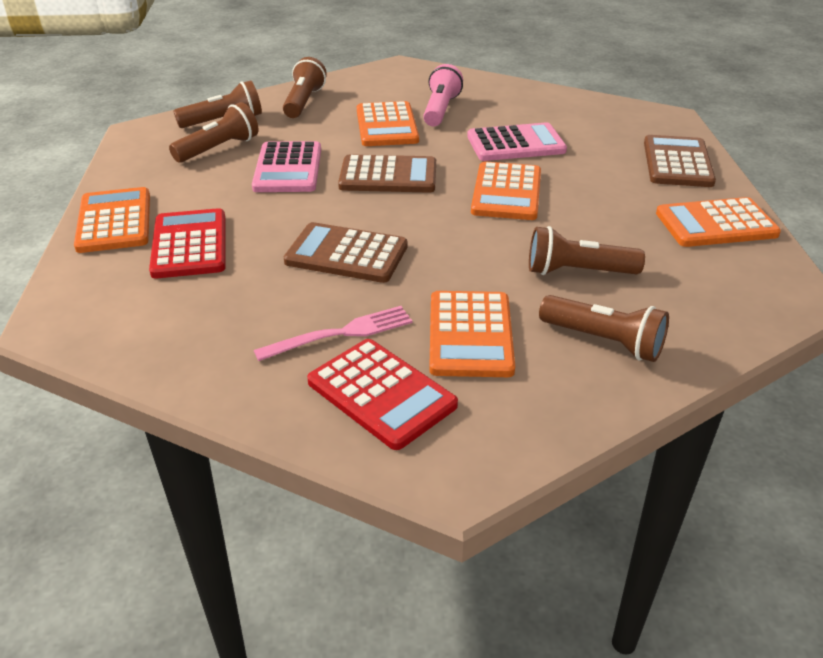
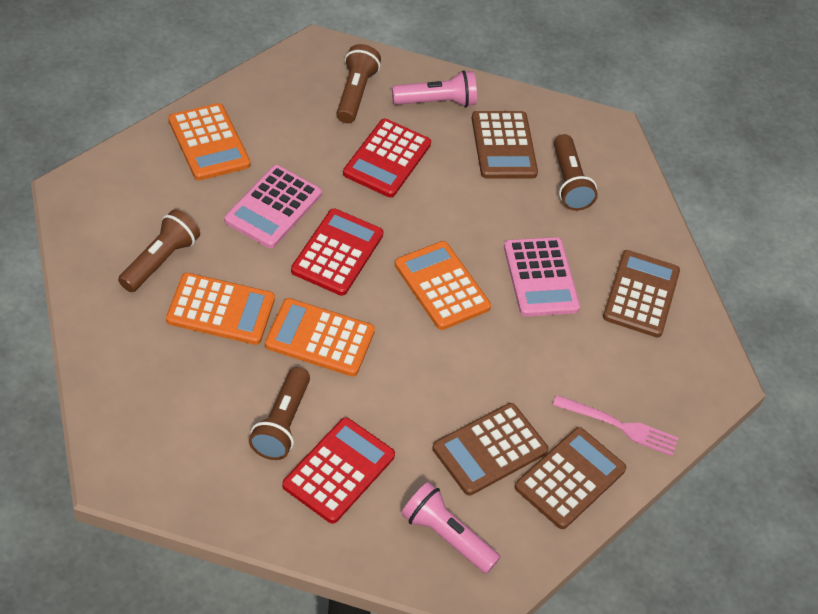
brown calculator: 3 -> 4
brown flashlight: 5 -> 4
orange calculator: 5 -> 4
pink flashlight: 1 -> 2
red calculator: 2 -> 3

